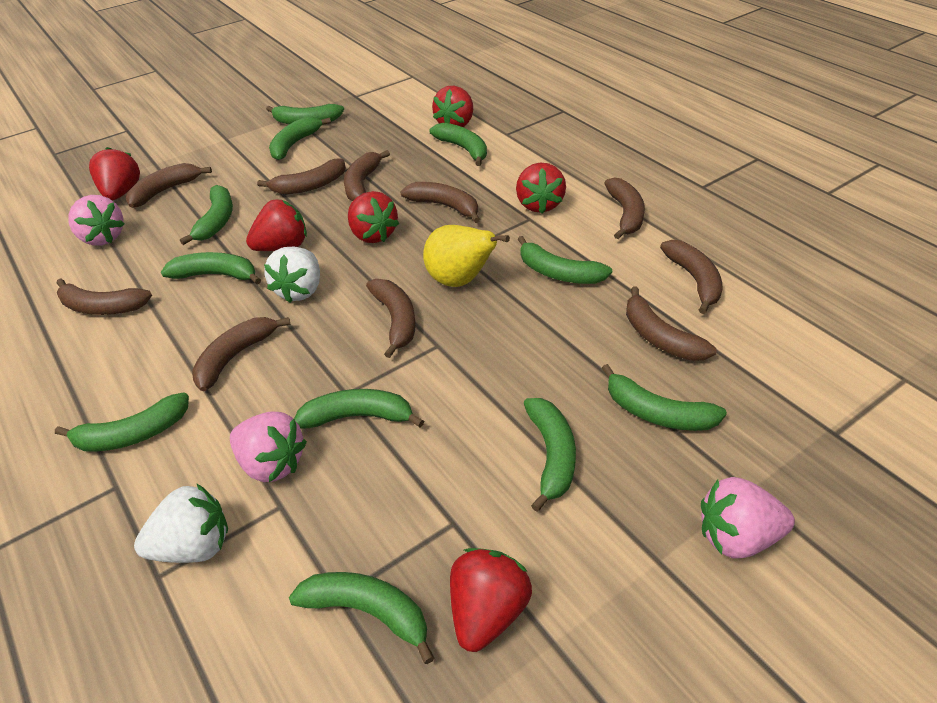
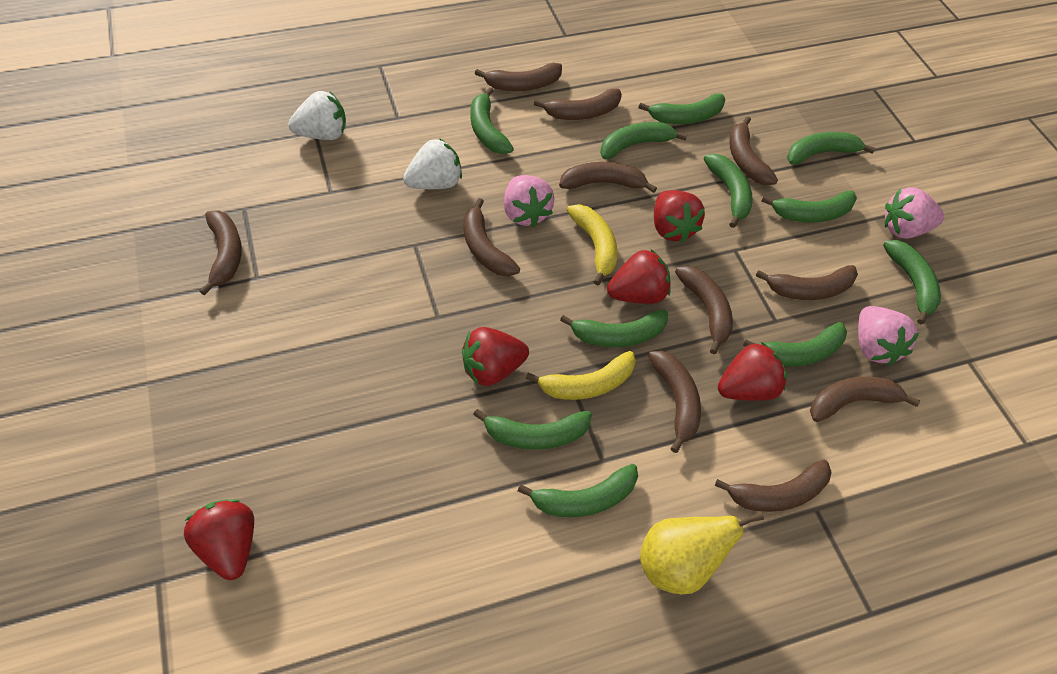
brown banana: 10 -> 11
red strawberry: 6 -> 5
yellow banana: 0 -> 2

